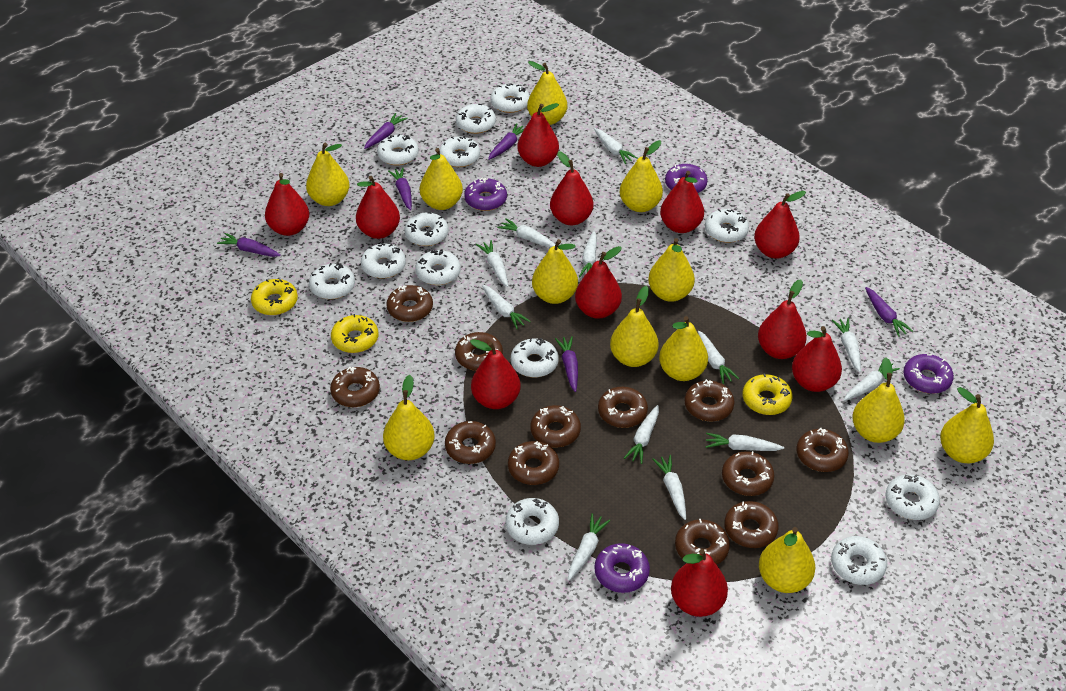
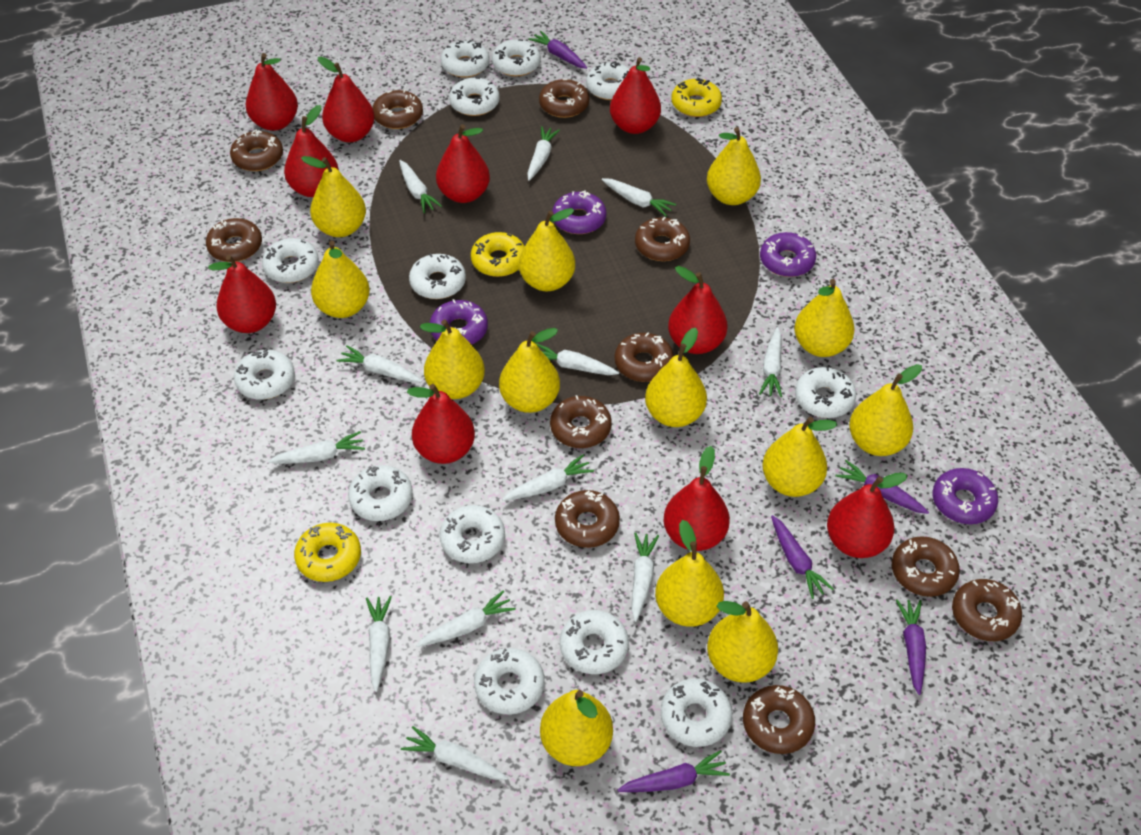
brown donut: 12 -> 11
purple carrot: 6 -> 5
red pear: 11 -> 10
yellow pear: 12 -> 13

